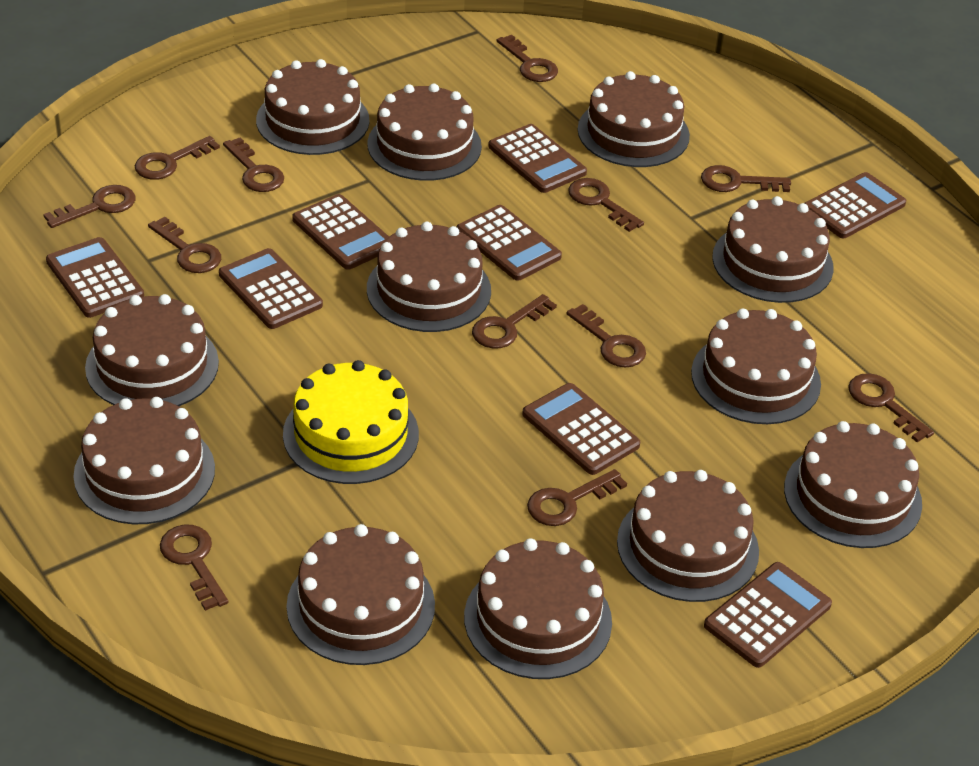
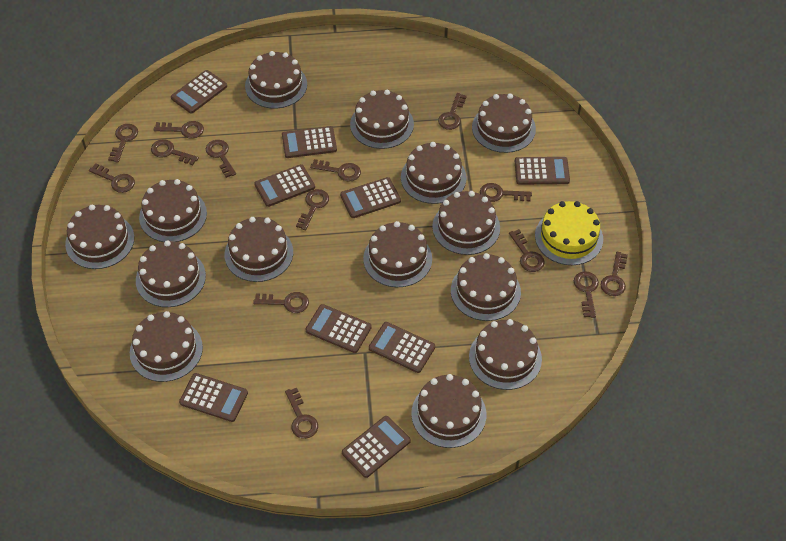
brown cake: 12 -> 14
brown calculator: 8 -> 9
brown key: 12 -> 14

